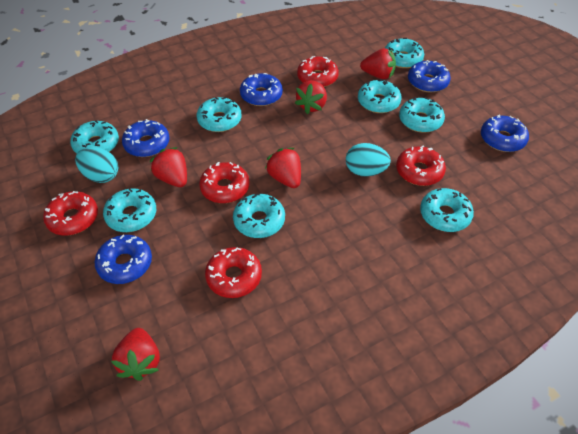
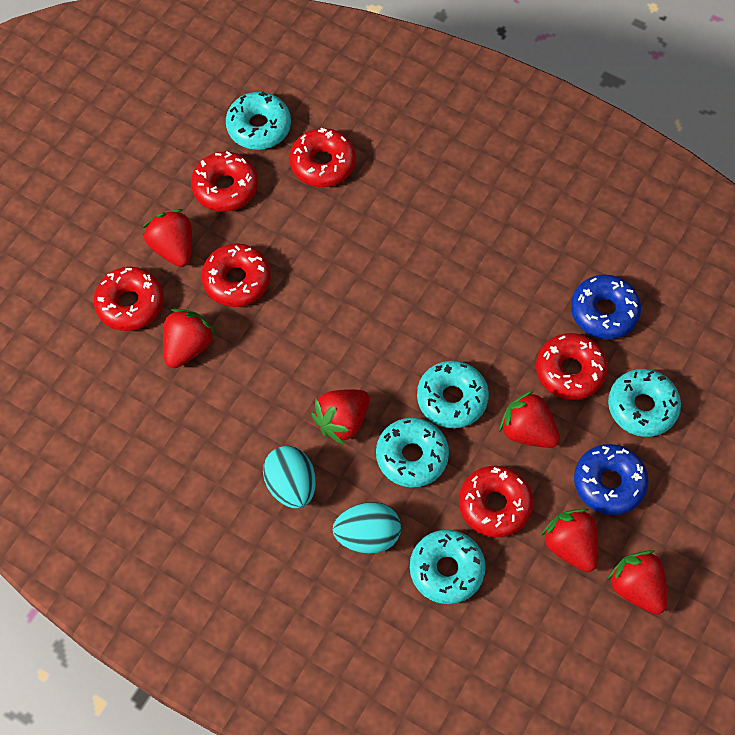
blue donut: 5 -> 2
red donut: 5 -> 6
red strawberry: 5 -> 6
turquoise donut: 8 -> 5

